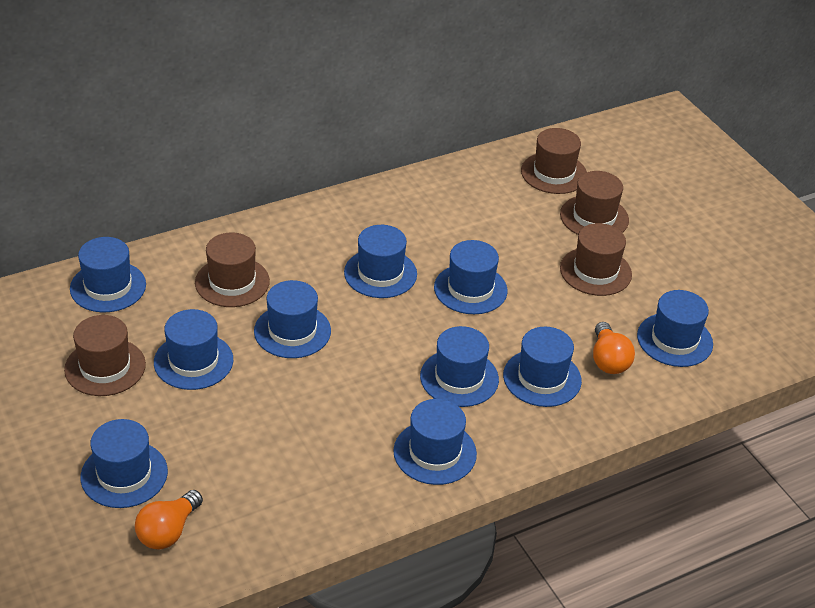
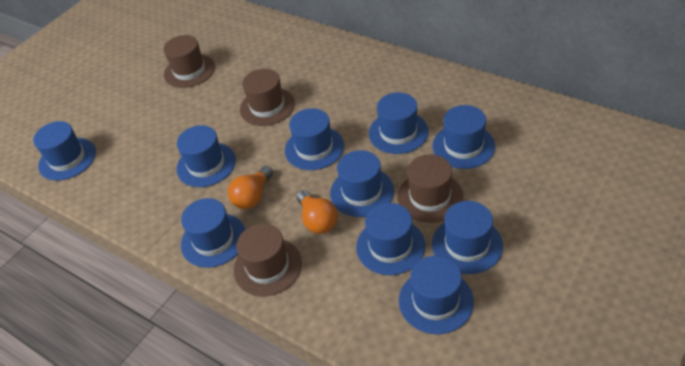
brown hat: 5 -> 4

